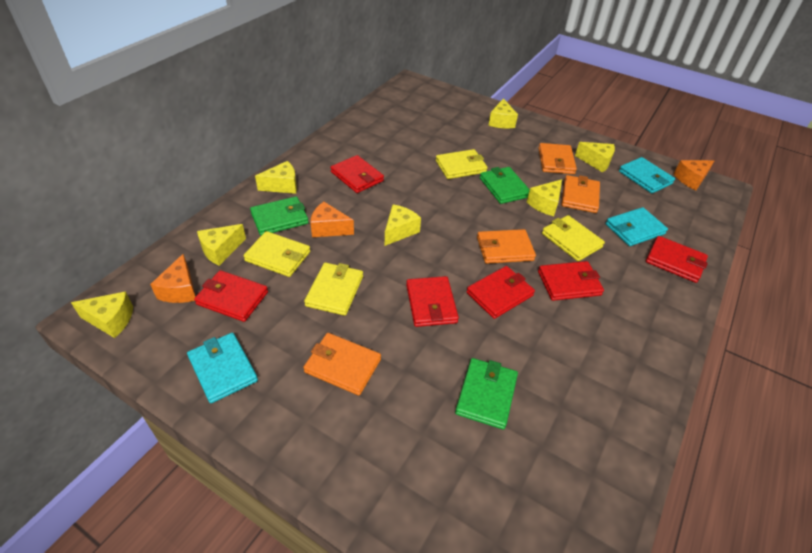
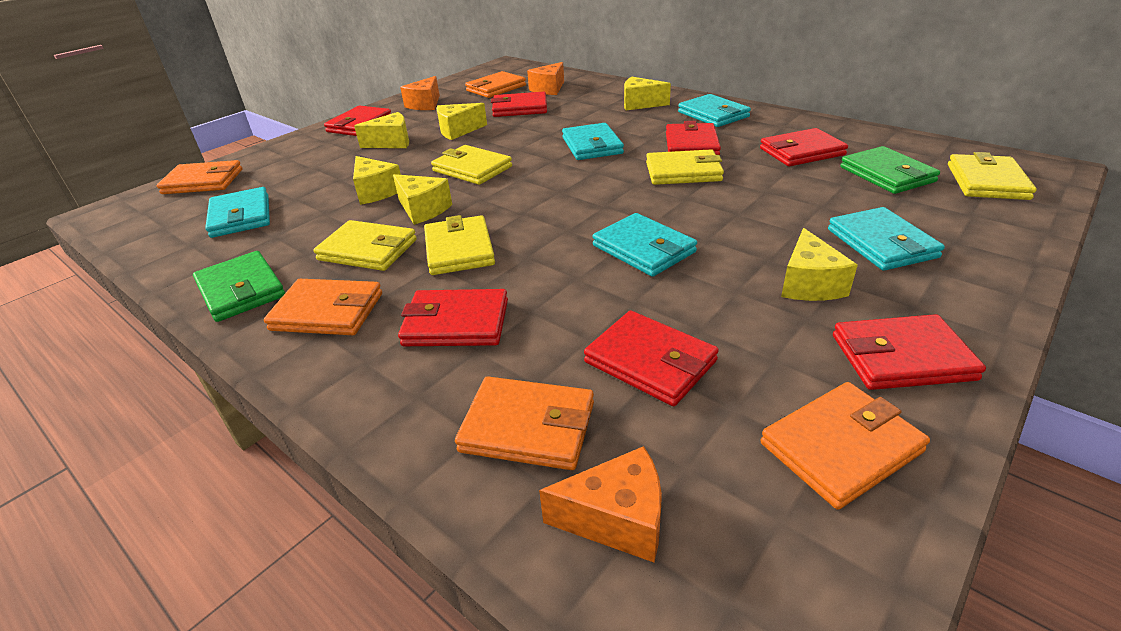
green wallet: 3 -> 2
orange wallet: 4 -> 5
red wallet: 6 -> 7
turquoise wallet: 3 -> 5
yellow cheese: 7 -> 6
yellow wallet: 4 -> 5

